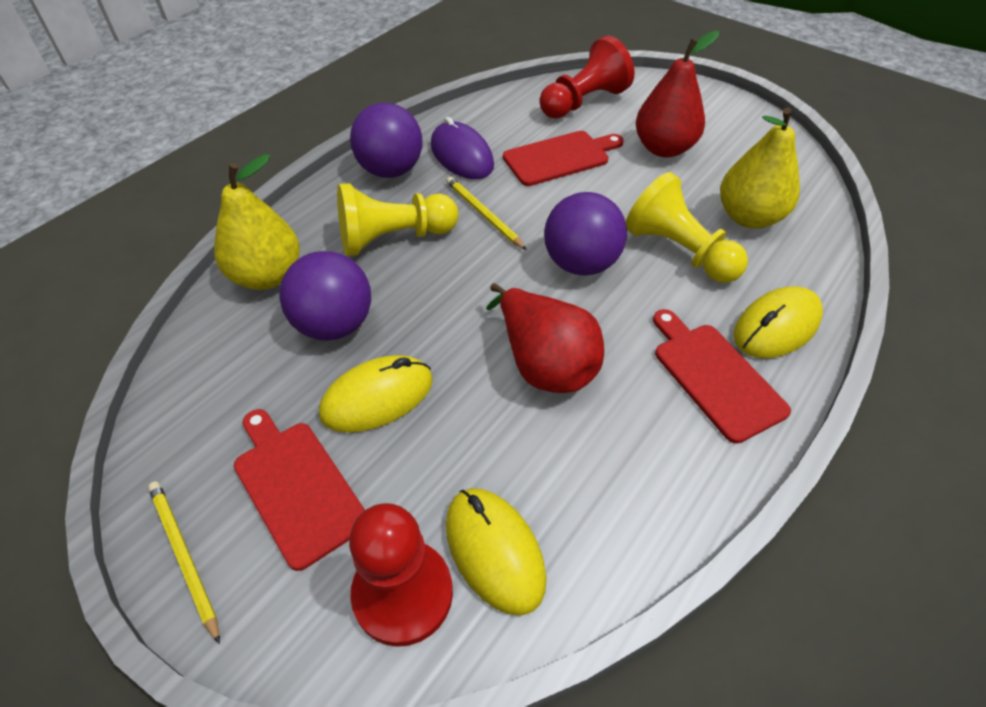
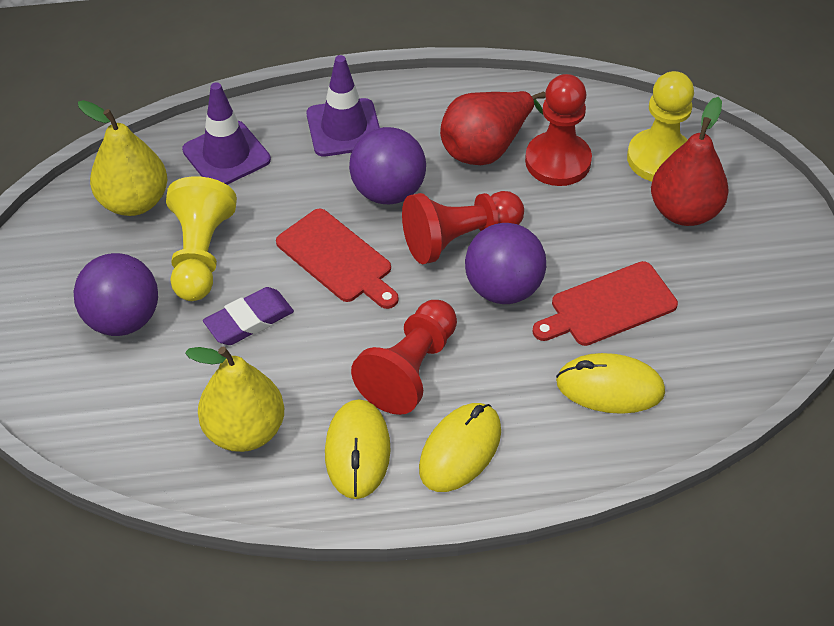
purple eraser: 0 -> 1
purple mouse: 1 -> 0
purple traffic cone: 0 -> 2
red cutting board: 3 -> 2
red pawn: 2 -> 3
yellow pencil: 2 -> 0

